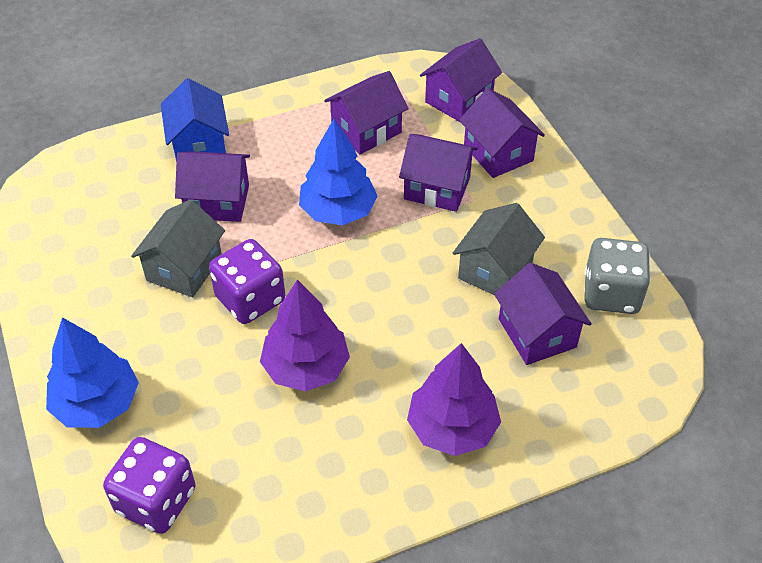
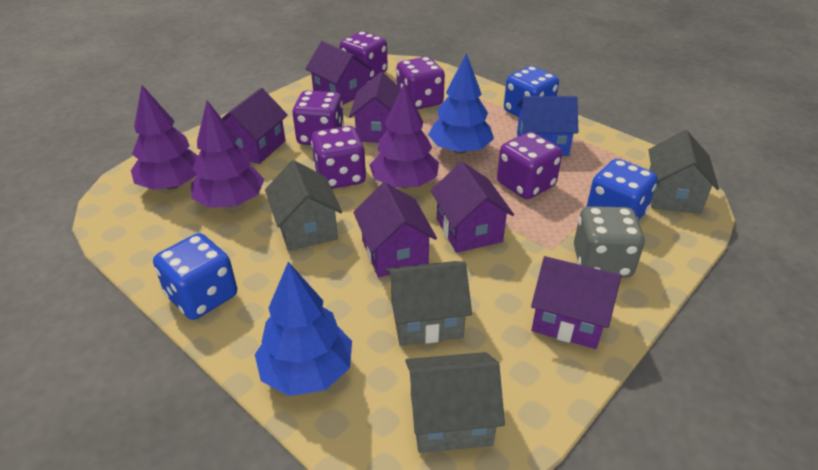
blue dice: 0 -> 3
grey house: 2 -> 4
purple dice: 2 -> 5
purple tree: 2 -> 3

